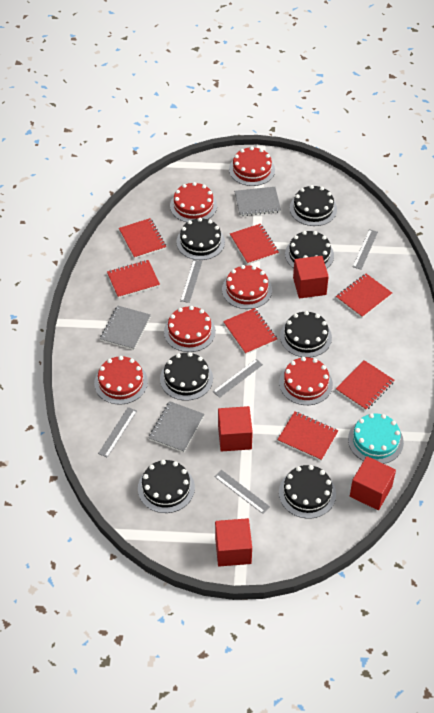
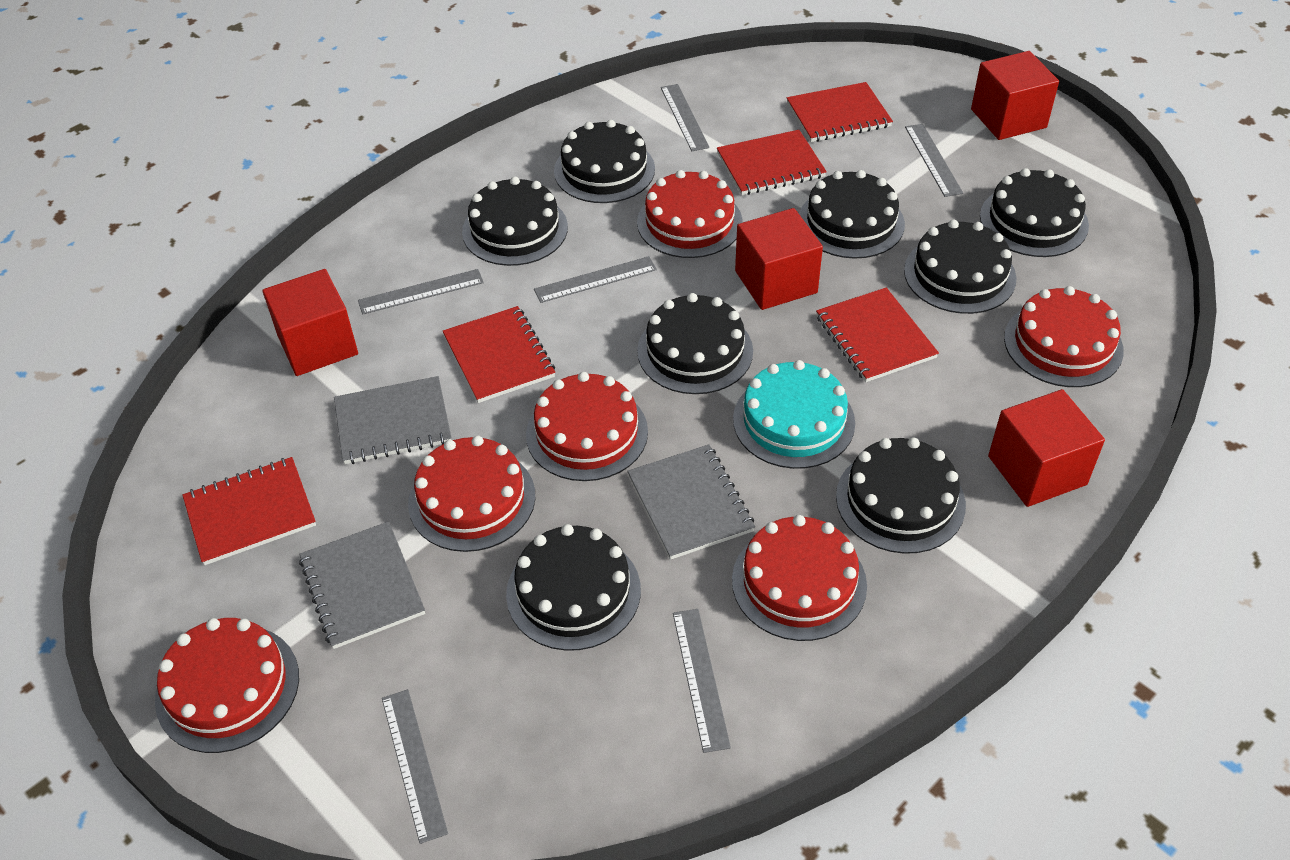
black cake: 7 -> 8
grey ruler: 5 -> 6
red notebook: 7 -> 5

